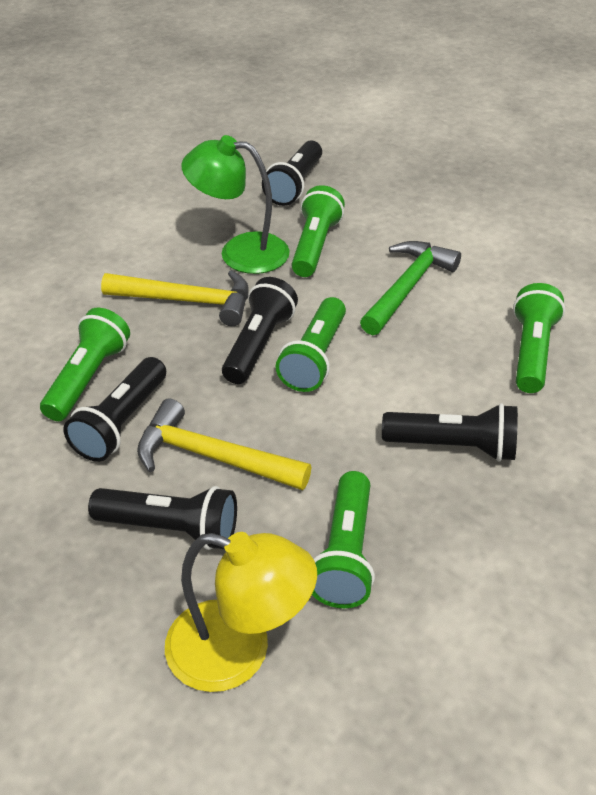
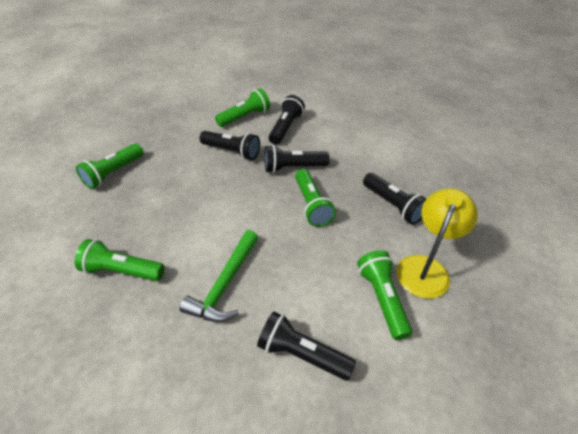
green lamp: 1 -> 0
yellow hammer: 2 -> 0

